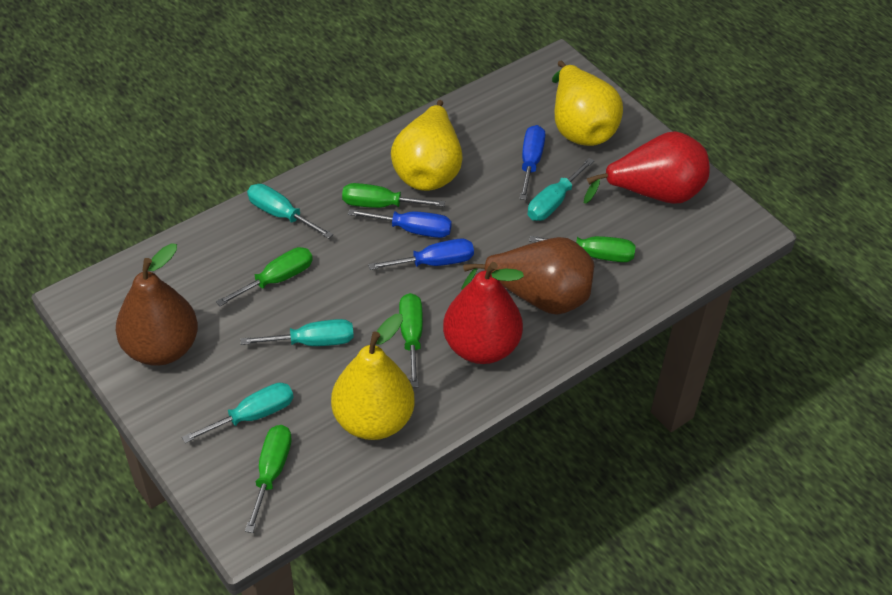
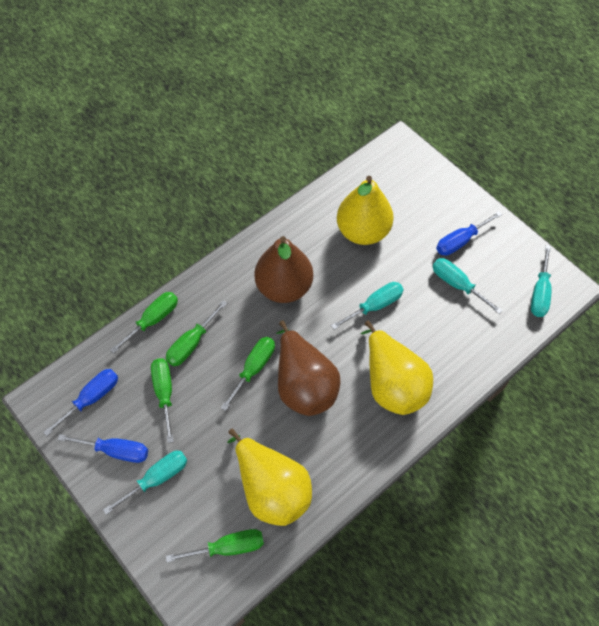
red pear: 2 -> 0

